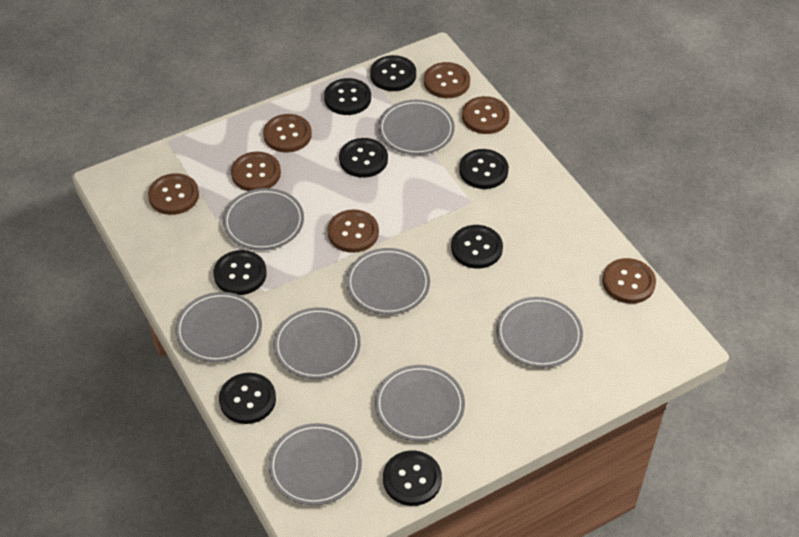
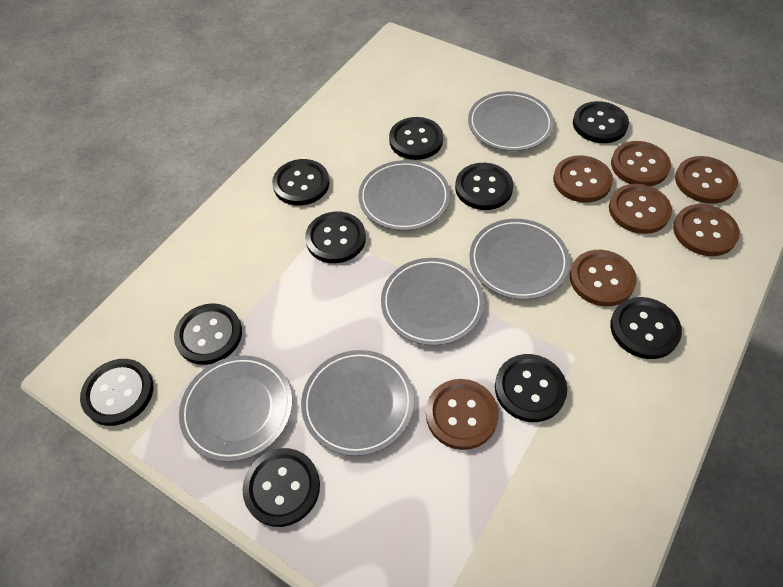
black button: 8 -> 10
grey plate: 8 -> 6

